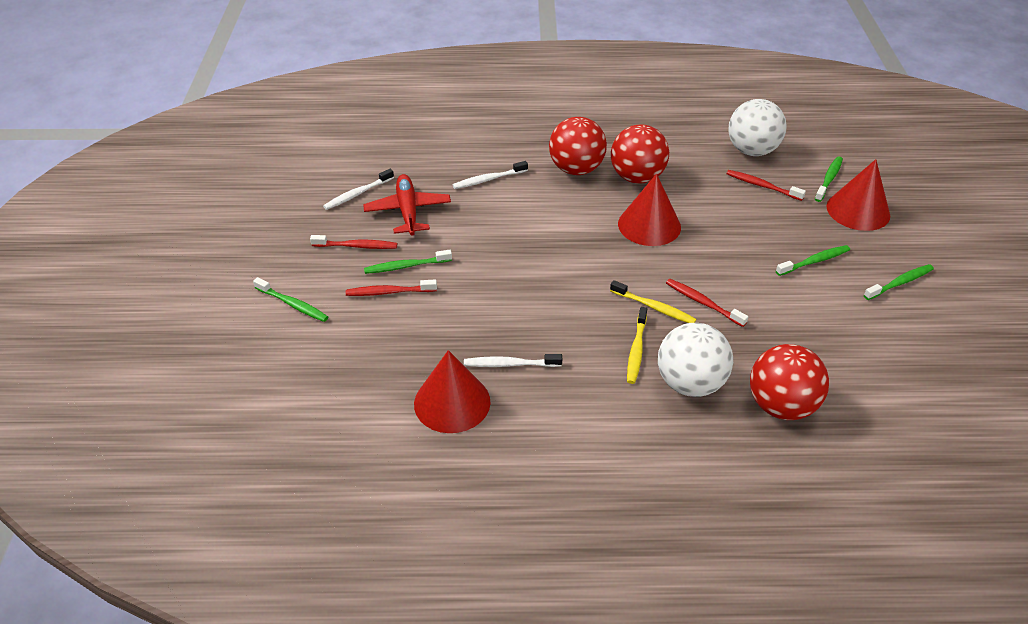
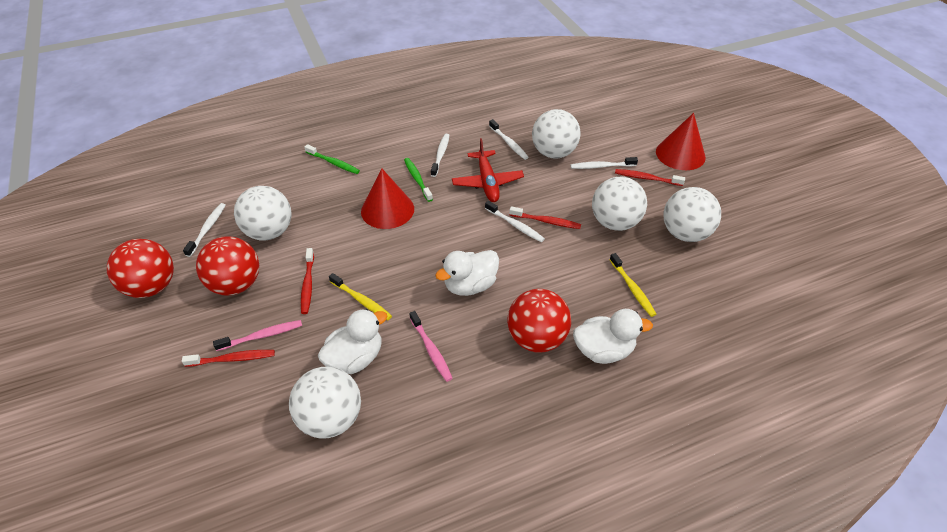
green toothbrush: 5 -> 2
pink toothbrush: 0 -> 2
red cone: 3 -> 2
white ball: 2 -> 5
white duck: 0 -> 3
white toothbrush: 3 -> 5

